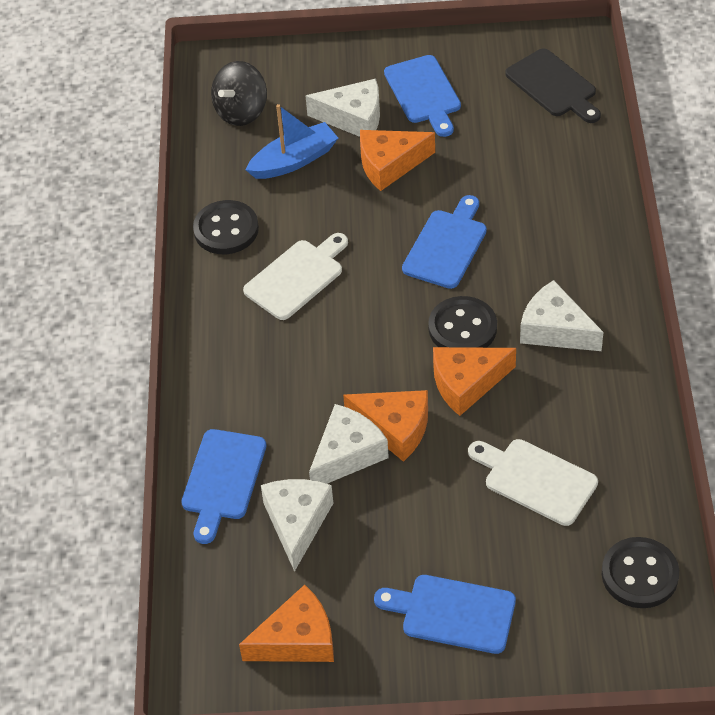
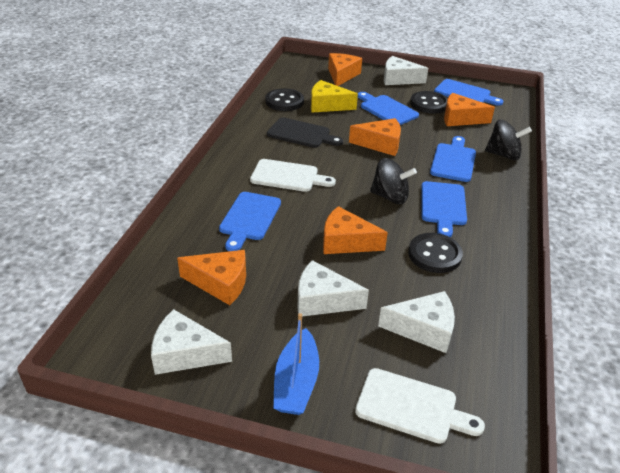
black spinning top: 1 -> 2
blue cutting board: 4 -> 5
orange cheese: 4 -> 5
yellow cheese: 0 -> 1

